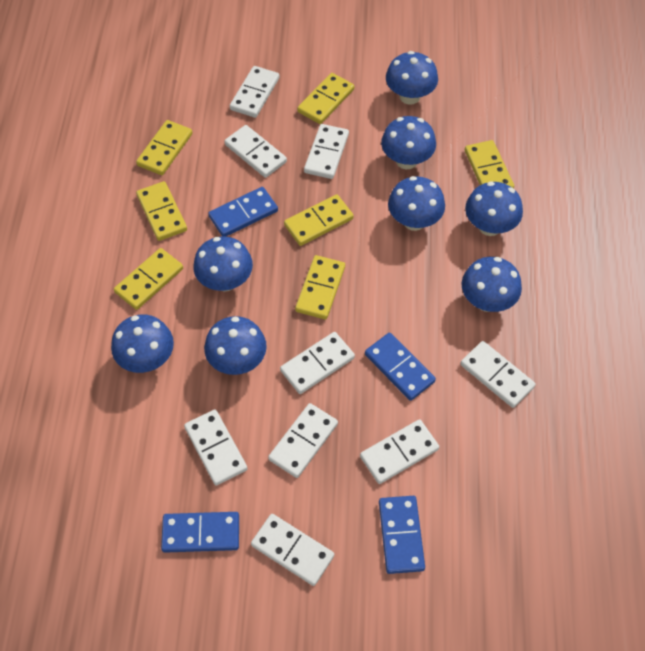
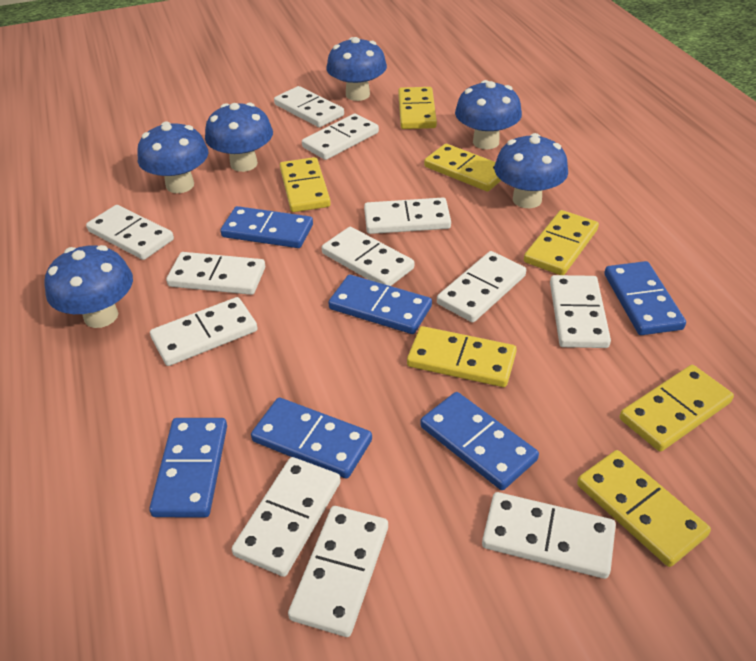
blue domino: 4 -> 6
blue mushroom: 8 -> 6
white domino: 9 -> 12

